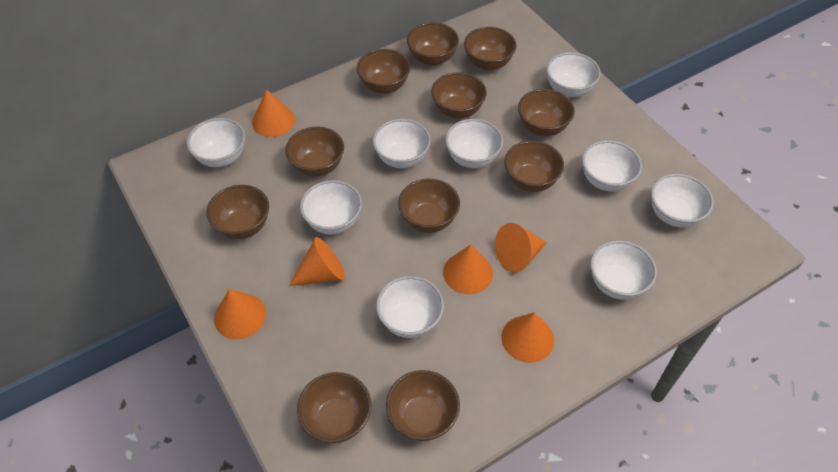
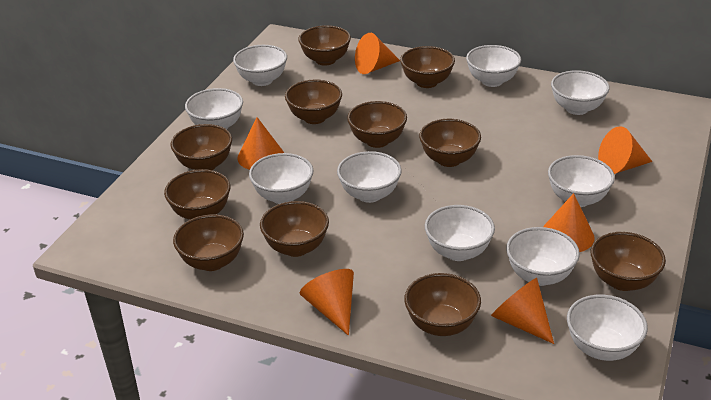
white bowl: 9 -> 10

